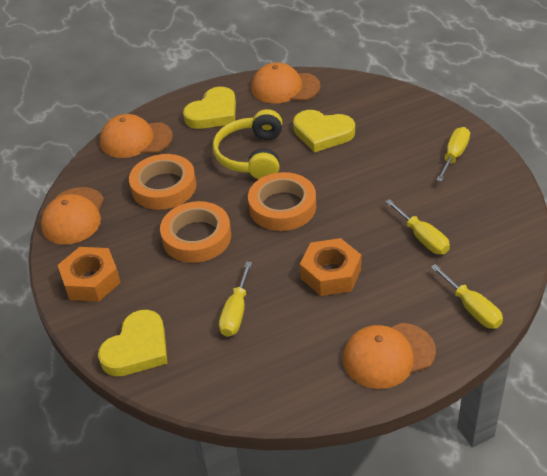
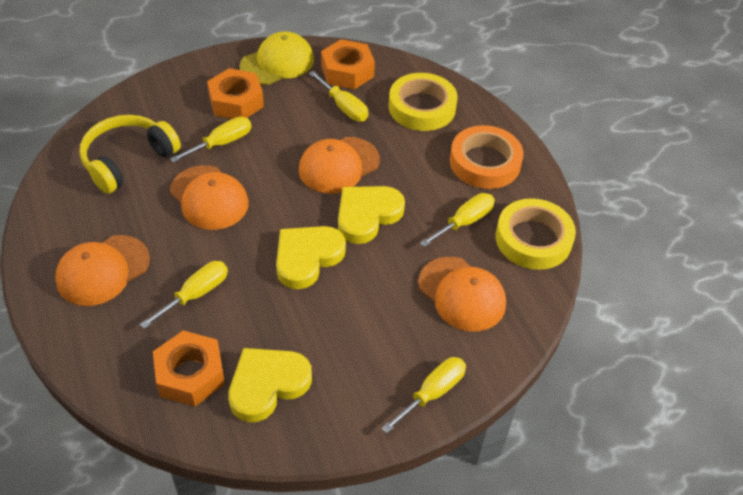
orange nut: 2 -> 3
orange tape: 3 -> 1
yellow cap: 0 -> 1
yellow screwdriver: 4 -> 5
yellow tape: 0 -> 2

